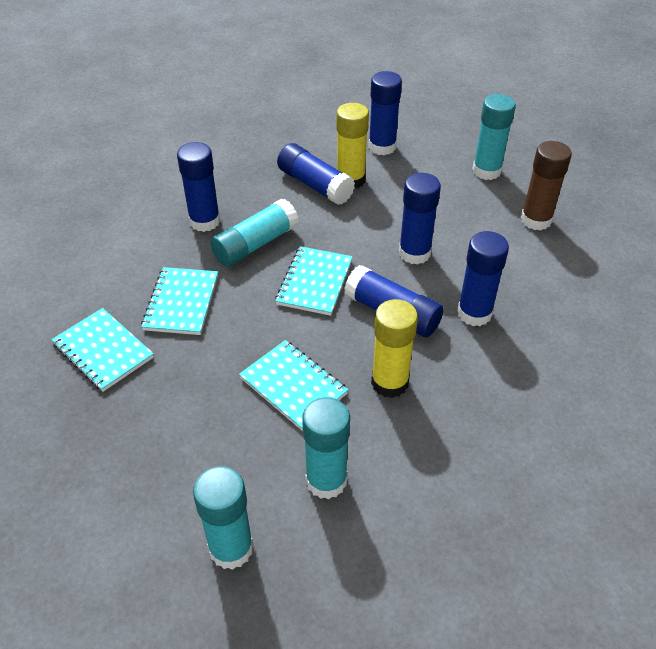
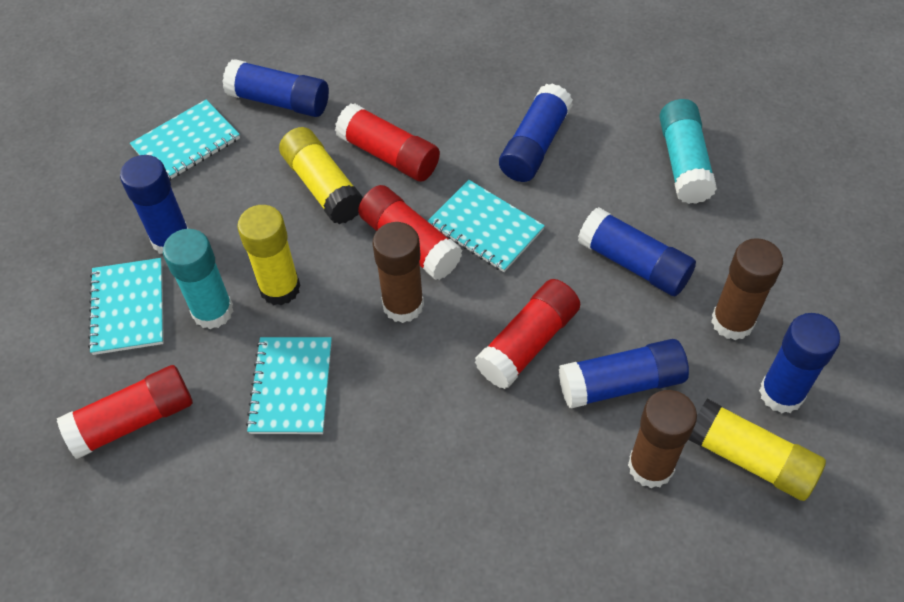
brown glue stick: 1 -> 3
red glue stick: 0 -> 4
turquoise glue stick: 4 -> 2
yellow glue stick: 2 -> 3

